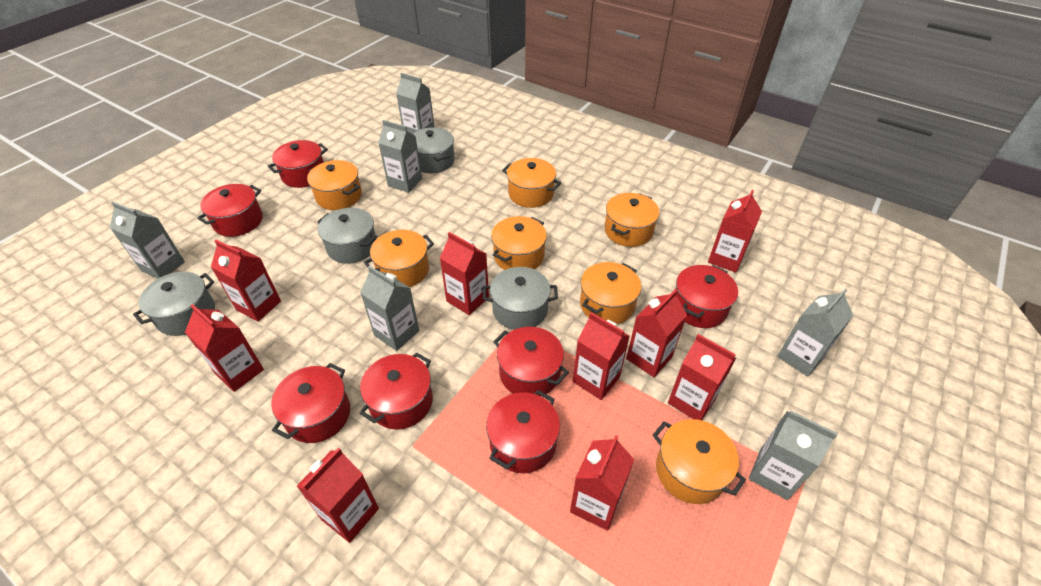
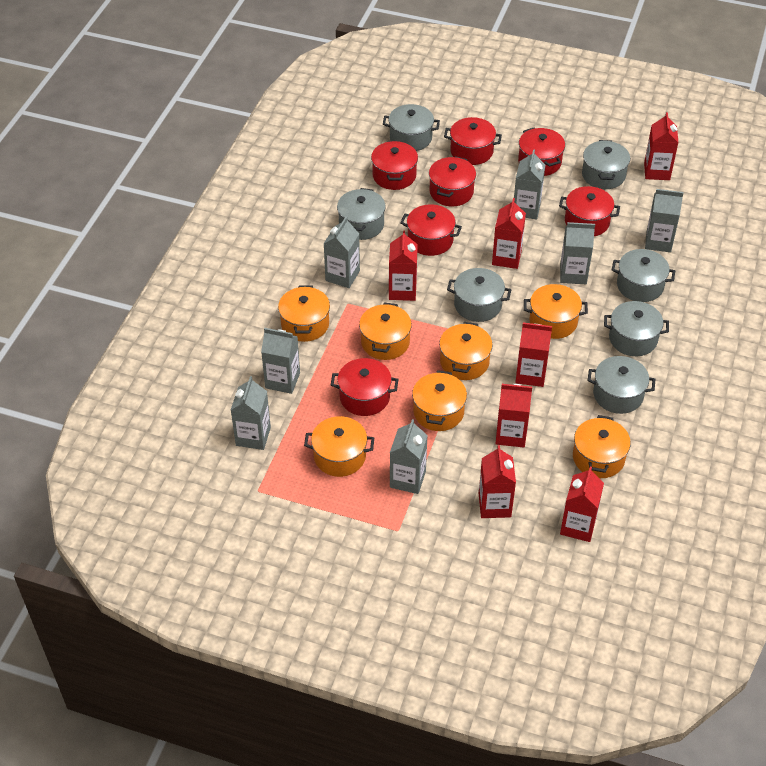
grey carton: 6 -> 7
grey pot: 4 -> 7
red carton: 9 -> 7

